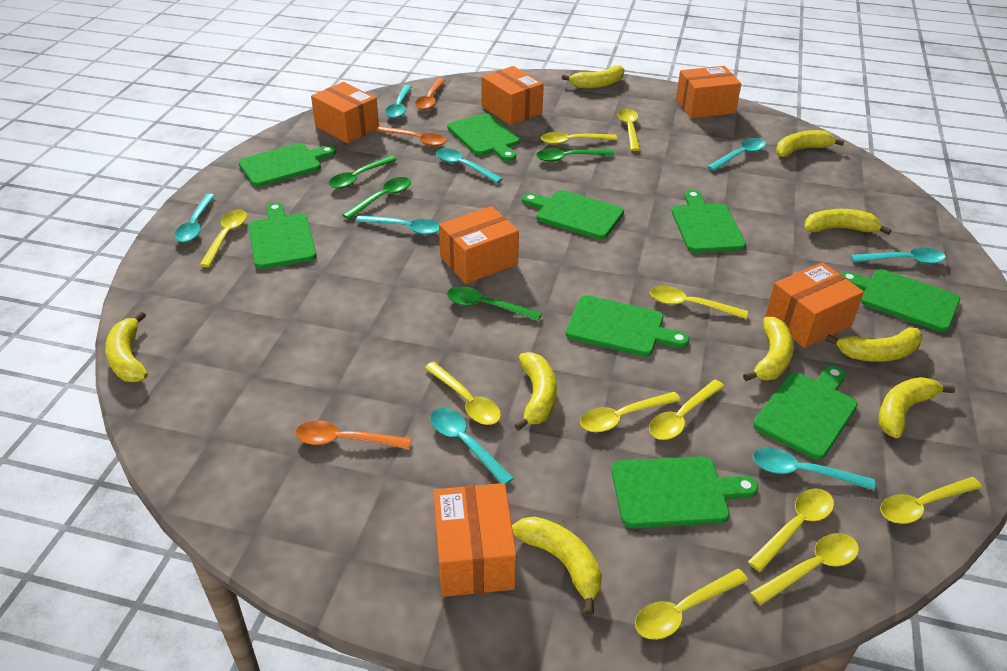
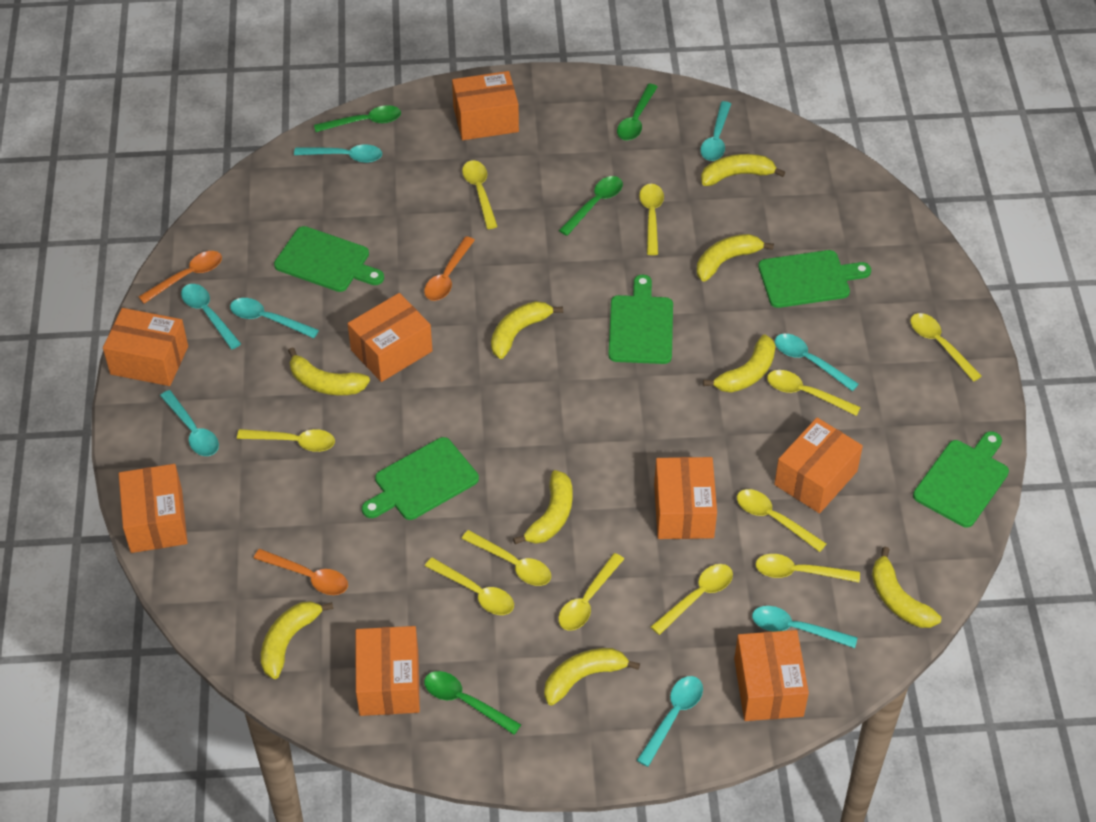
green cutting board: 9 -> 5
orange box: 6 -> 8

